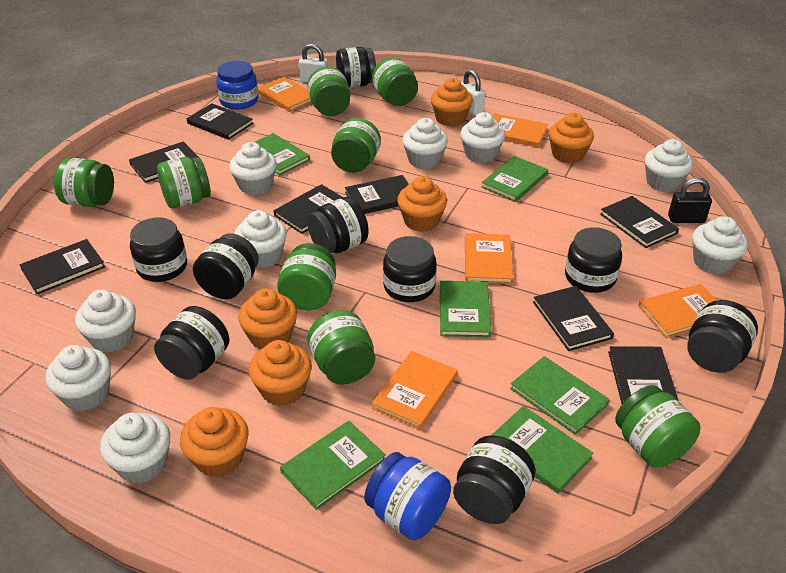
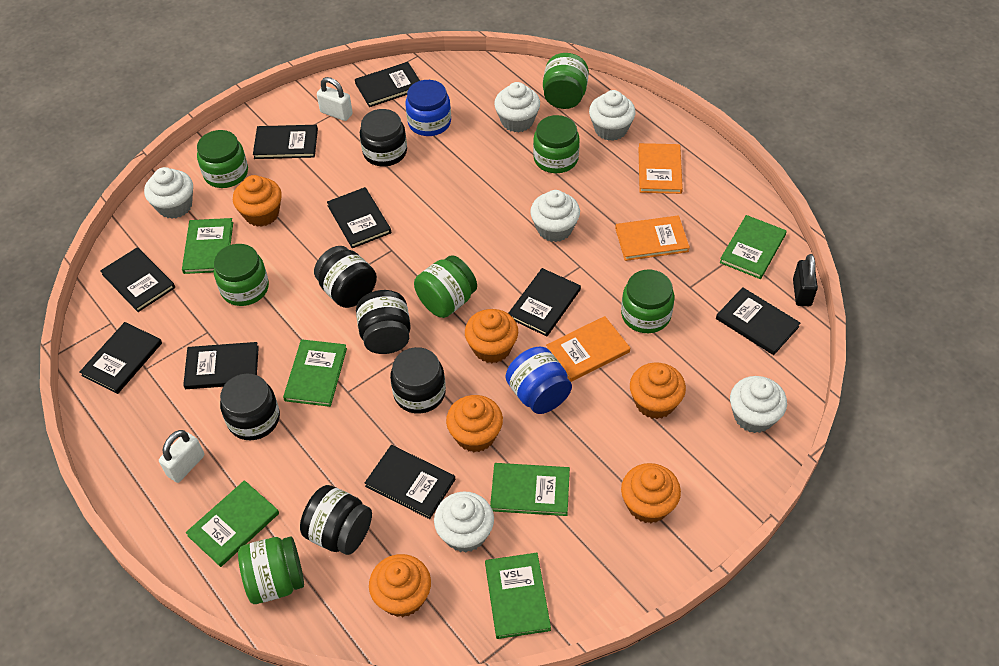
black book: 8 -> 9
black jar: 9 -> 6
green jar: 8 -> 7
orange book: 5 -> 3
white cupcake: 9 -> 6

